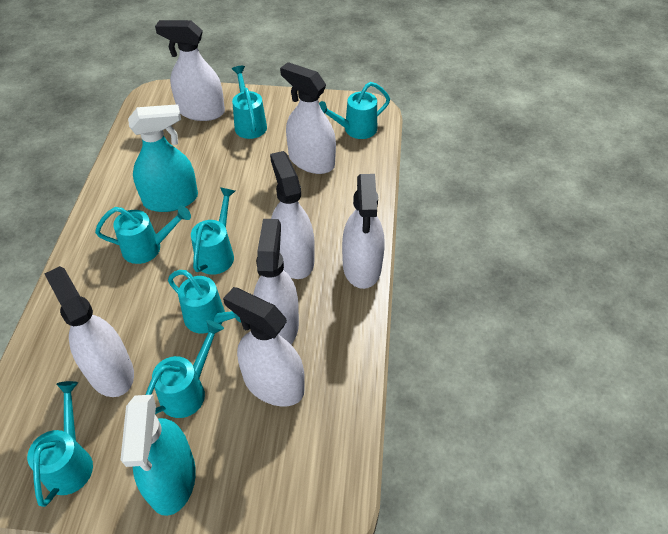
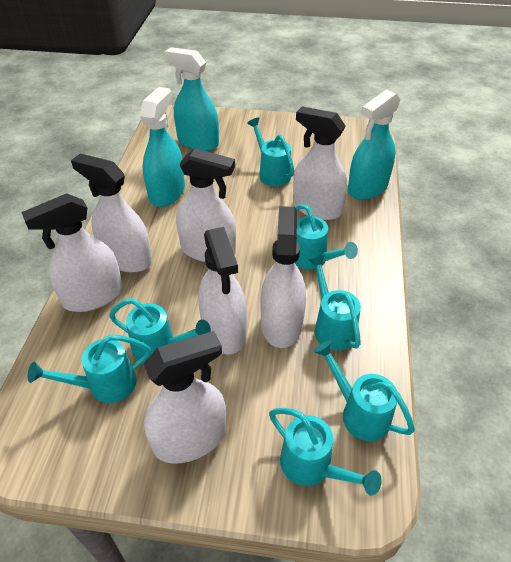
turquoise spray bottle: 2 -> 3

